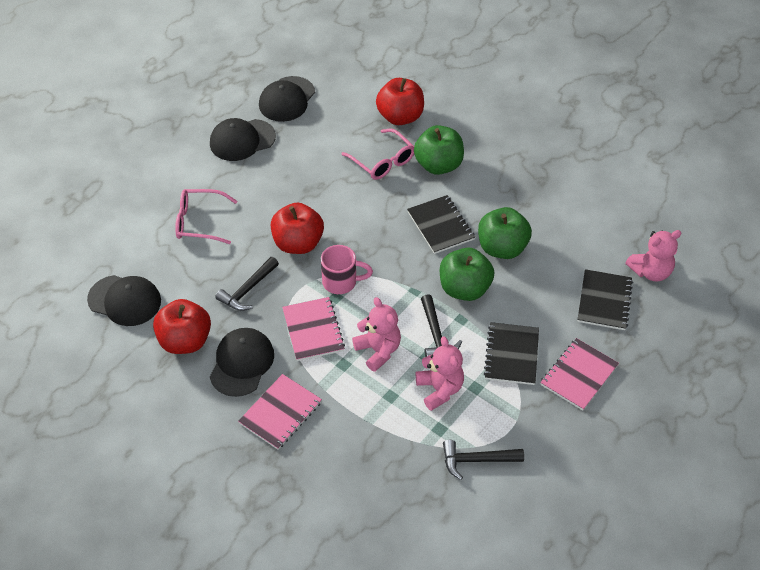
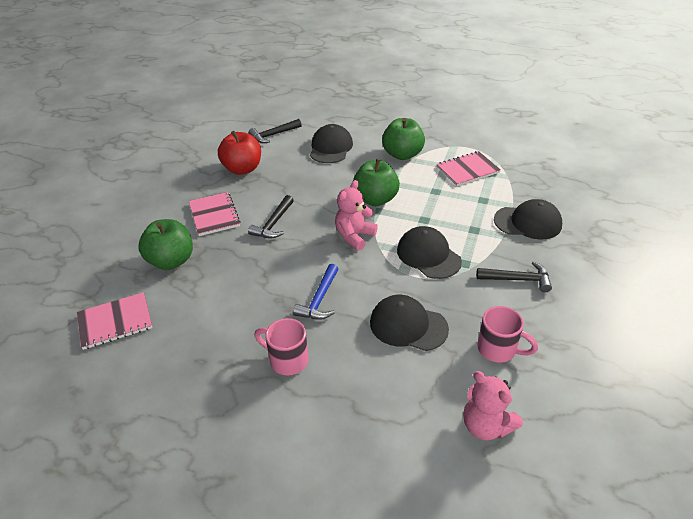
black notebook: 3 -> 0
blue hammer: 0 -> 1
pink glasses: 2 -> 0
pink mug: 1 -> 2
pink teddy bear: 3 -> 2
red apple: 3 -> 1

